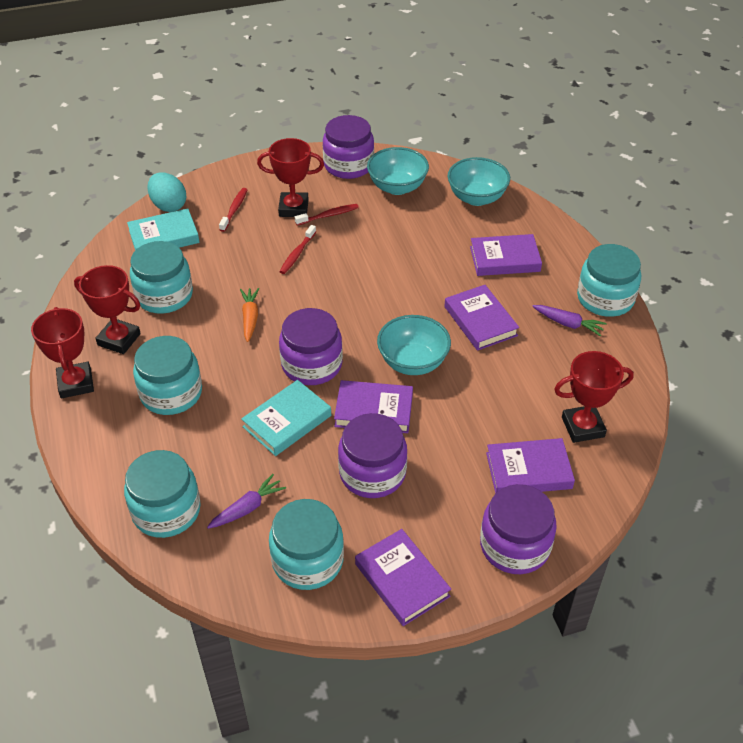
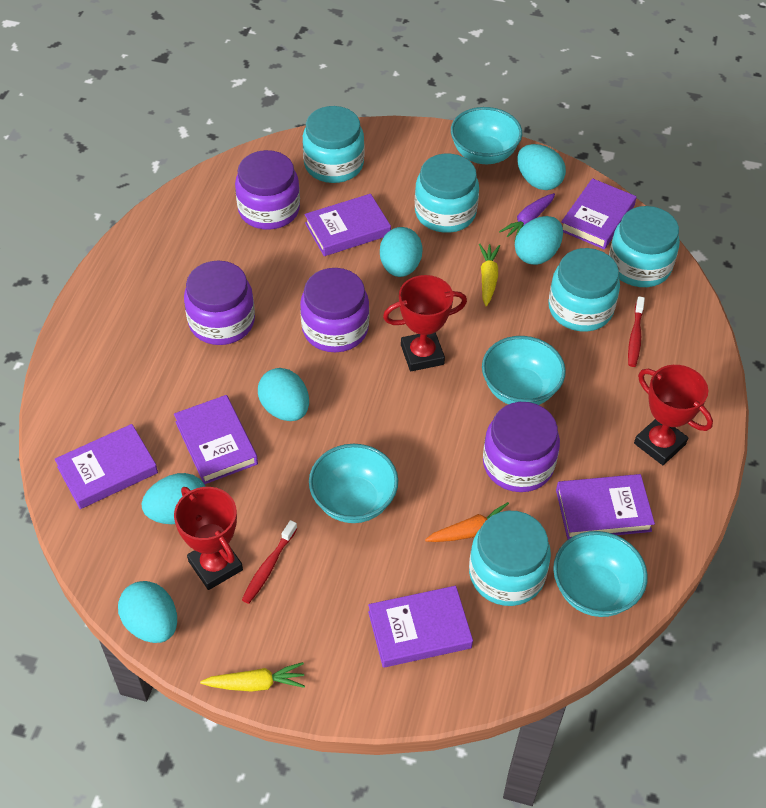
purple book: 5 -> 6
purple carrot: 2 -> 1
red toothbrush: 3 -> 2
red trophy: 4 -> 3
turquoise book: 2 -> 0
turquoise bowl: 3 -> 4
turquoise egg: 1 -> 6
yellow carrot: 0 -> 2

